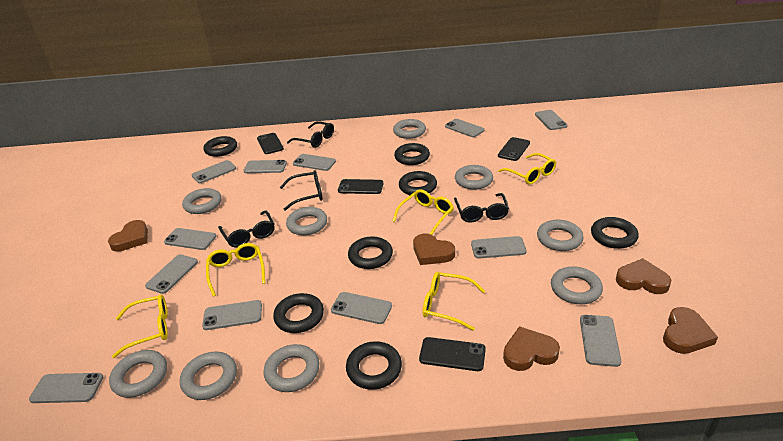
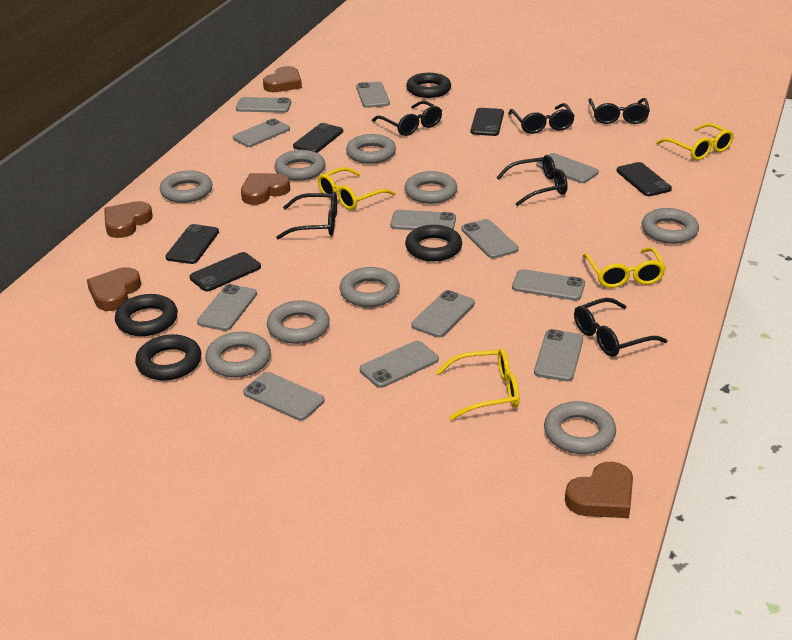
black glasses: 4 -> 6
black phone: 4 -> 5
black ring: 7 -> 4
yellow glasses: 5 -> 4

